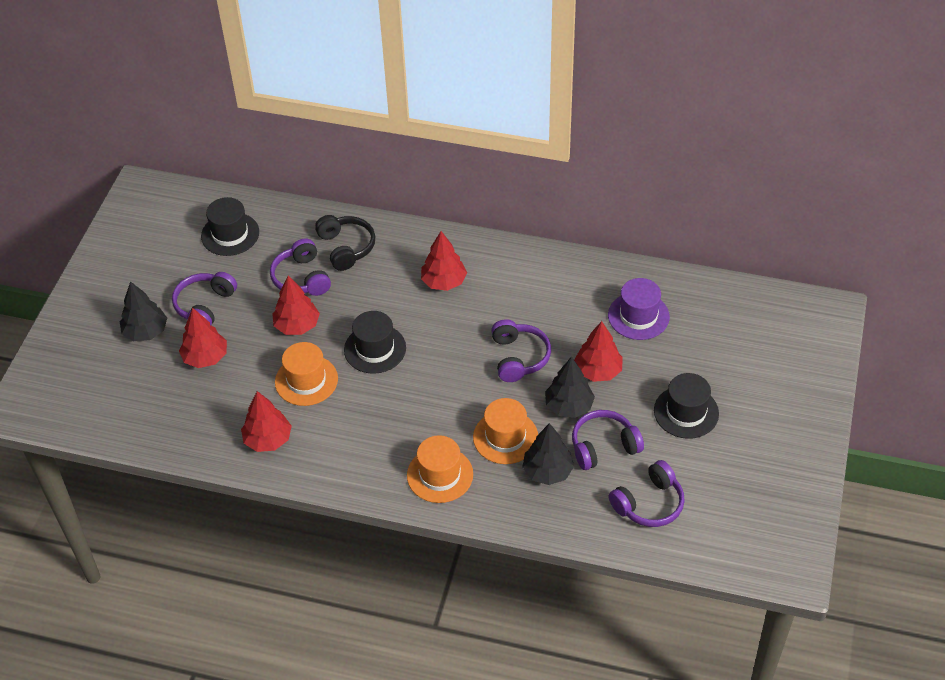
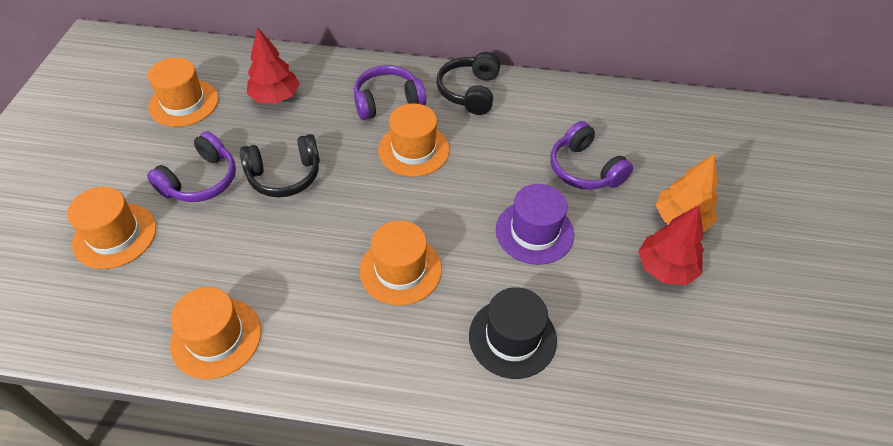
black hat: 3 -> 1
black headphones: 1 -> 2
black tree: 3 -> 0
orange hat: 3 -> 5
orange tree: 0 -> 1
purple headphones: 5 -> 3
red tree: 5 -> 2

